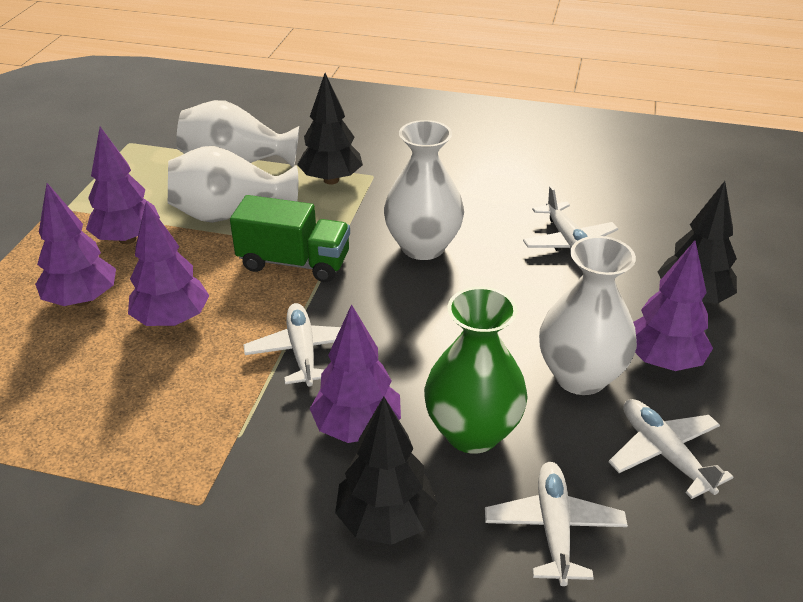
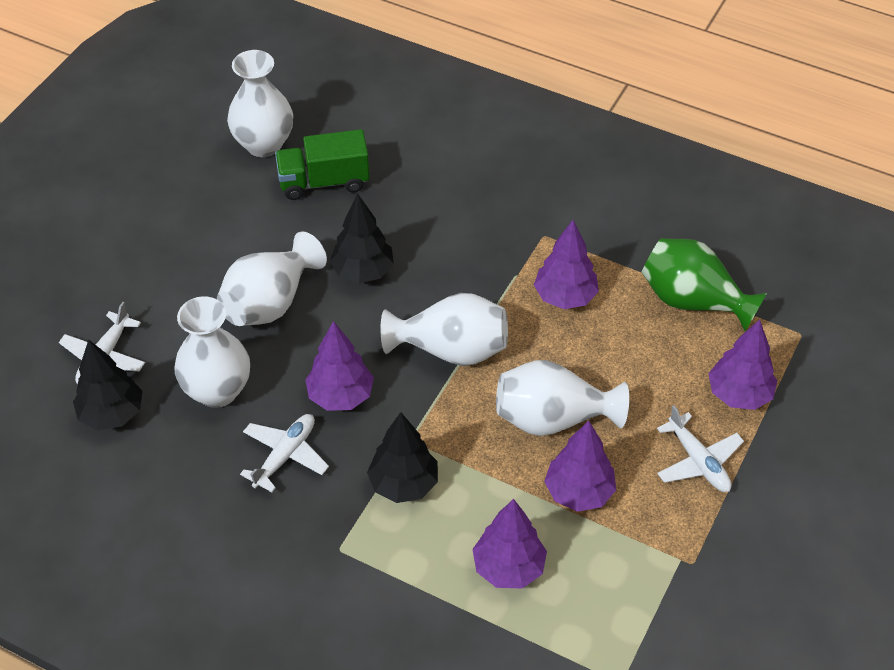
white plane: 4 -> 3
white vase: 4 -> 5

